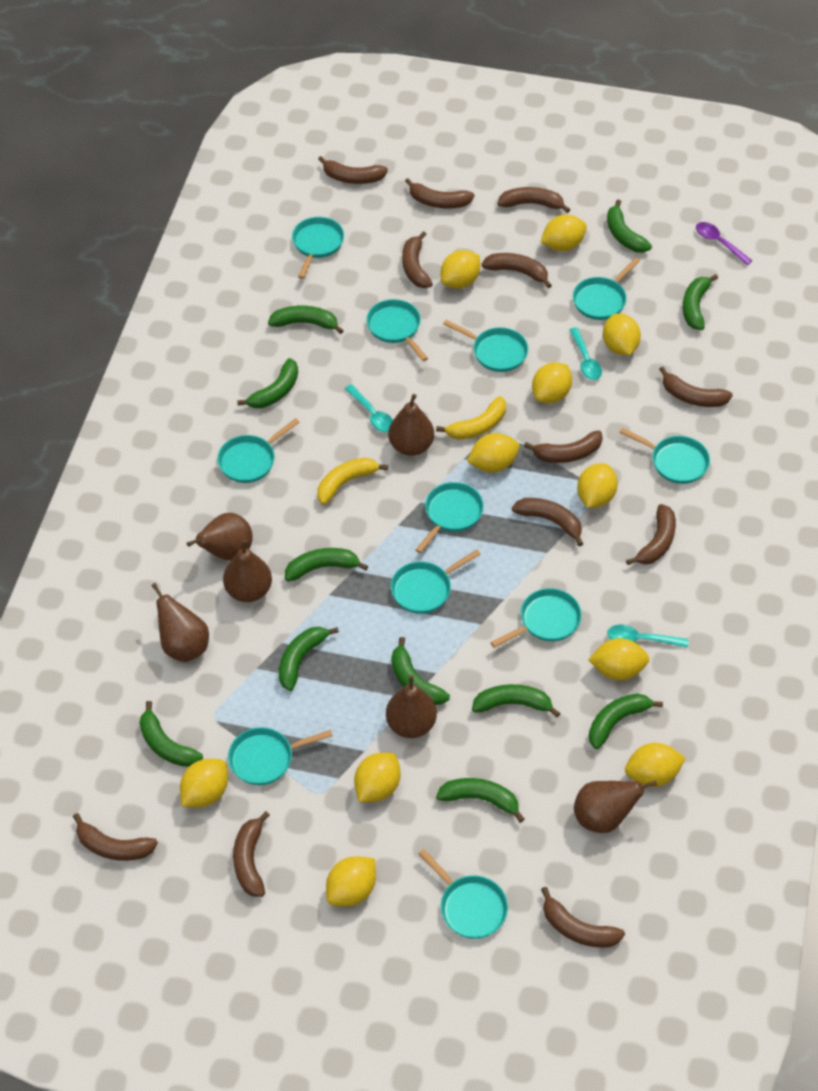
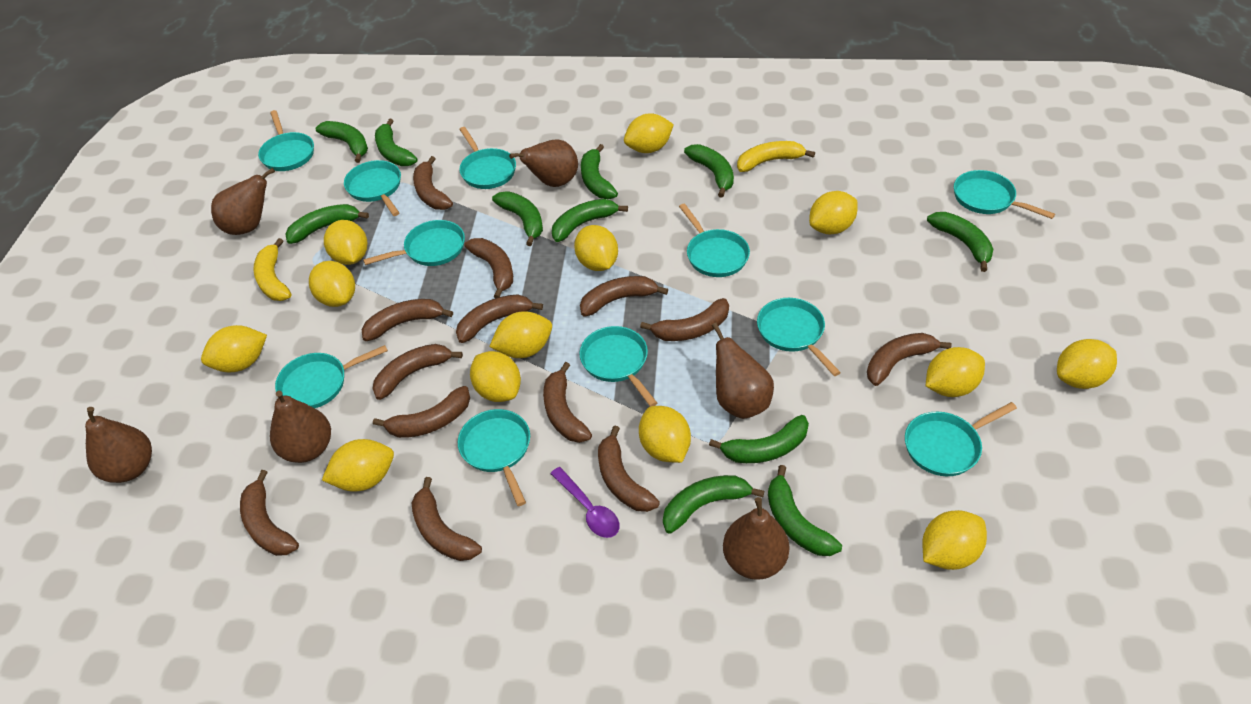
brown banana: 12 -> 13
turquoise spoon: 3 -> 0
yellow lemon: 11 -> 13

